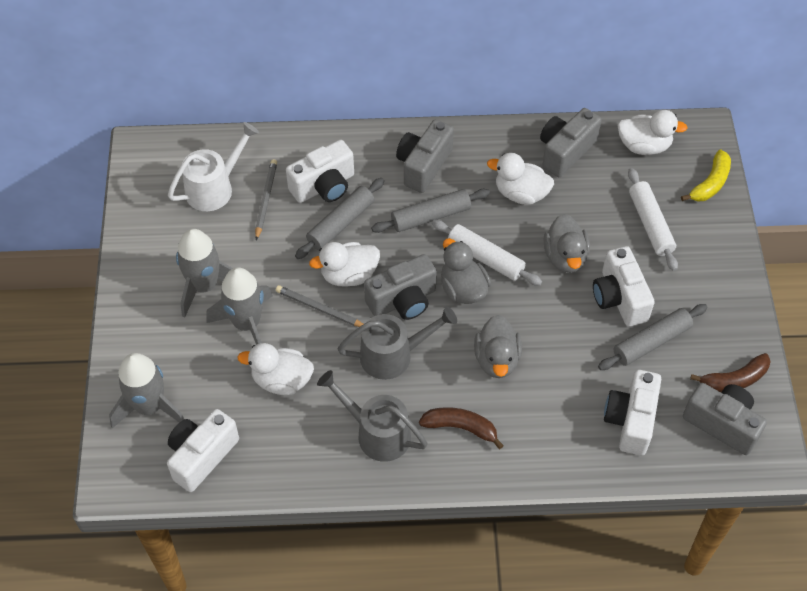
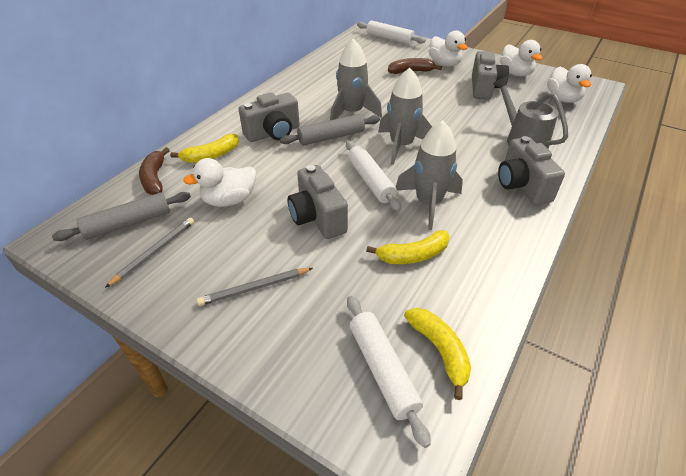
grey duck: 3 -> 0
grey rolling pin: 3 -> 2
grey watering can: 2 -> 1
white camera: 4 -> 0
white rolling pin: 2 -> 3
white watering can: 1 -> 0
yellow banana: 1 -> 3

